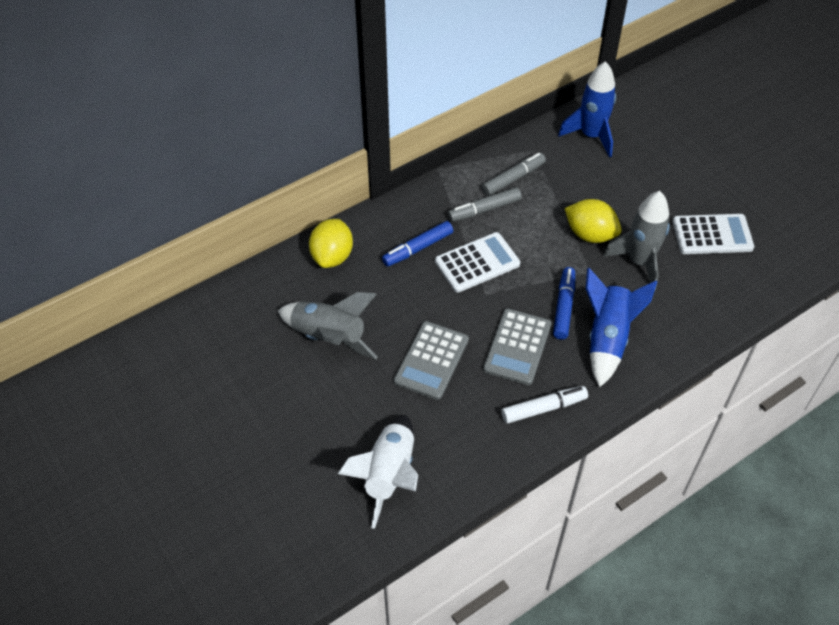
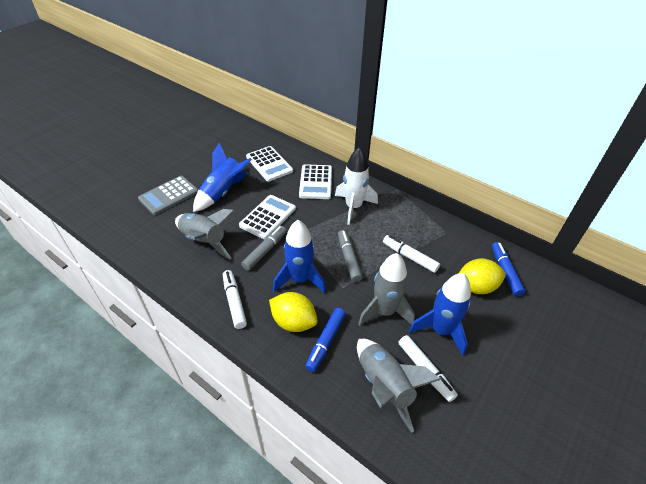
blue rocket: 2 -> 3
grey calculator: 2 -> 1
grey rocket: 2 -> 3
white calculator: 2 -> 3
white marker: 1 -> 3

